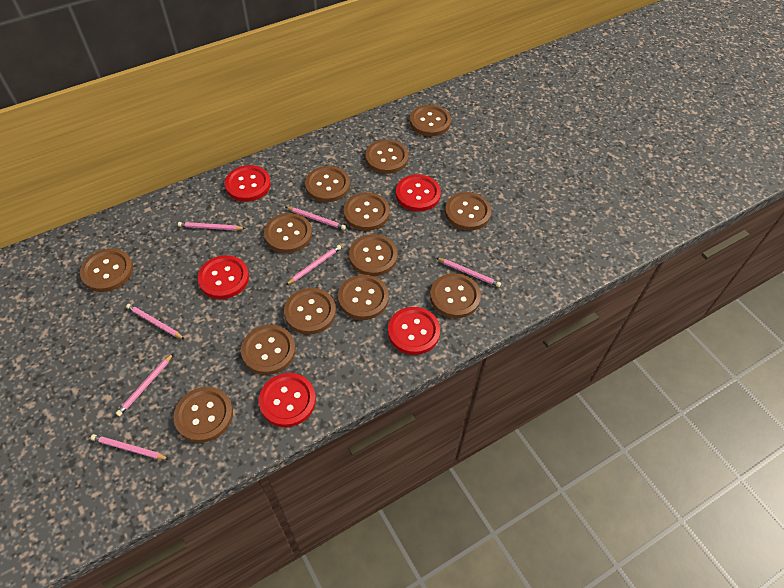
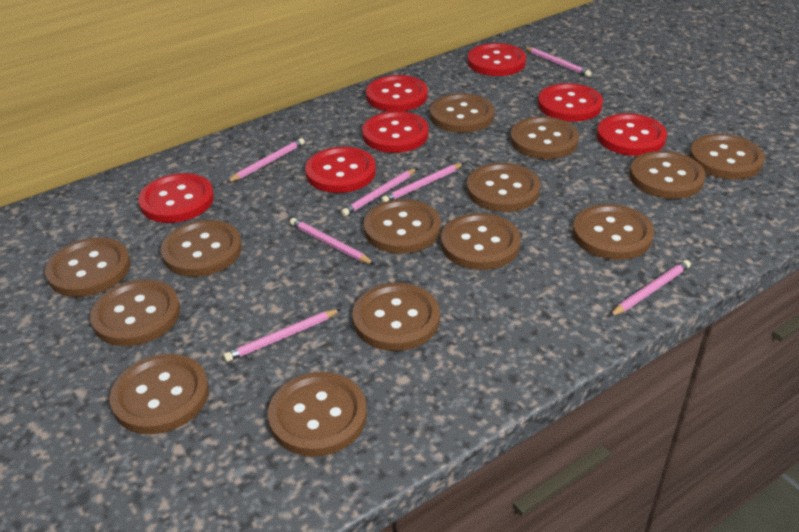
brown button: 13 -> 14
red button: 5 -> 7

